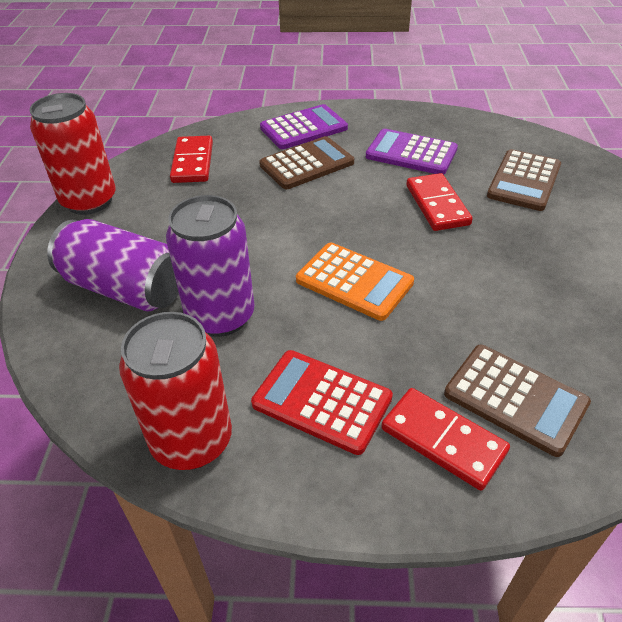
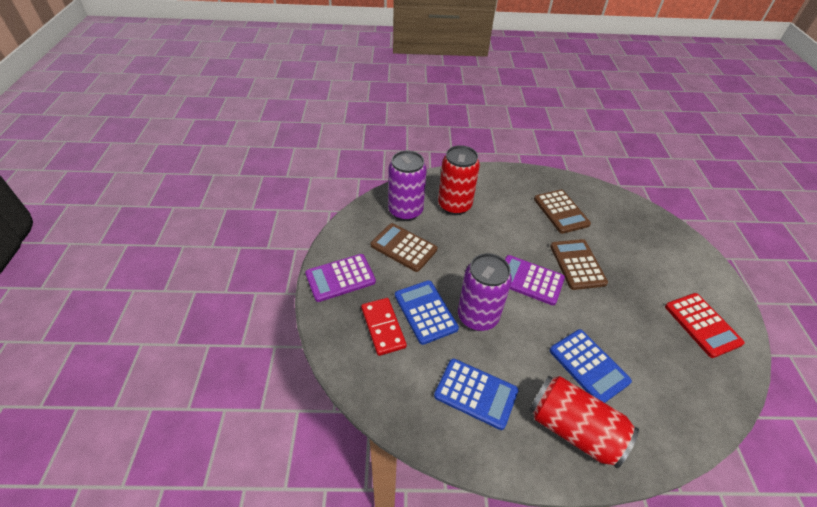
blue calculator: 0 -> 3
orange calculator: 1 -> 0
red domino: 3 -> 1

